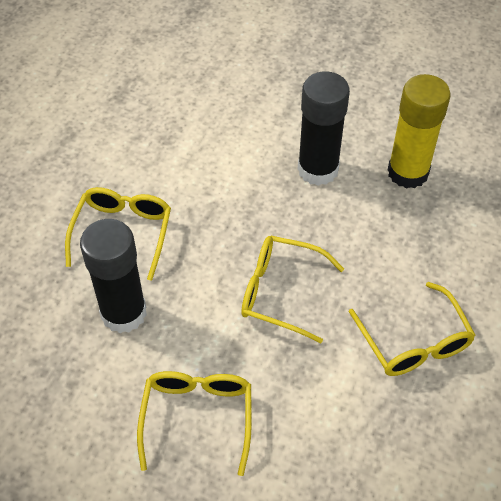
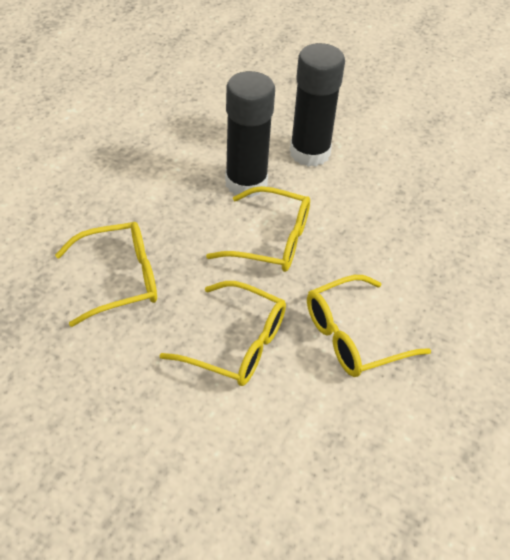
yellow glue stick: 1 -> 0

